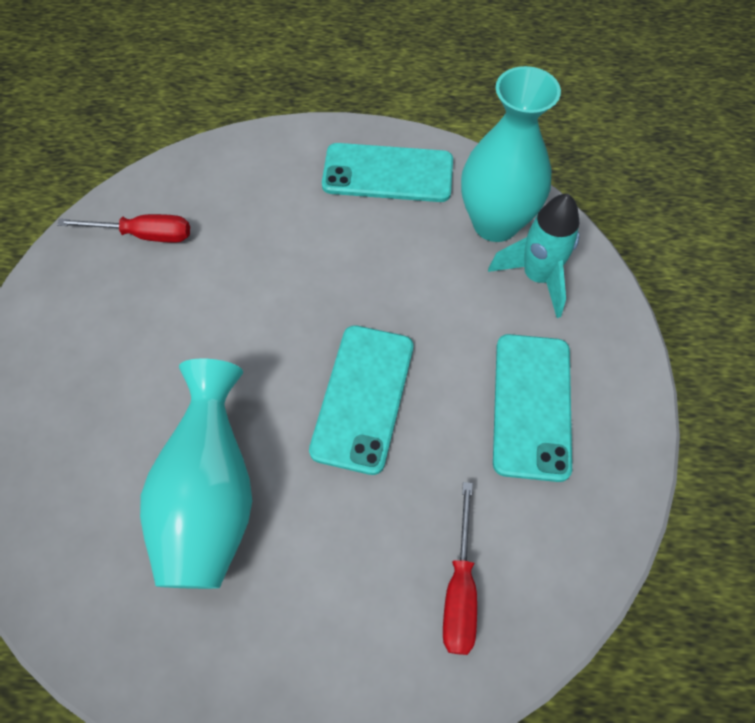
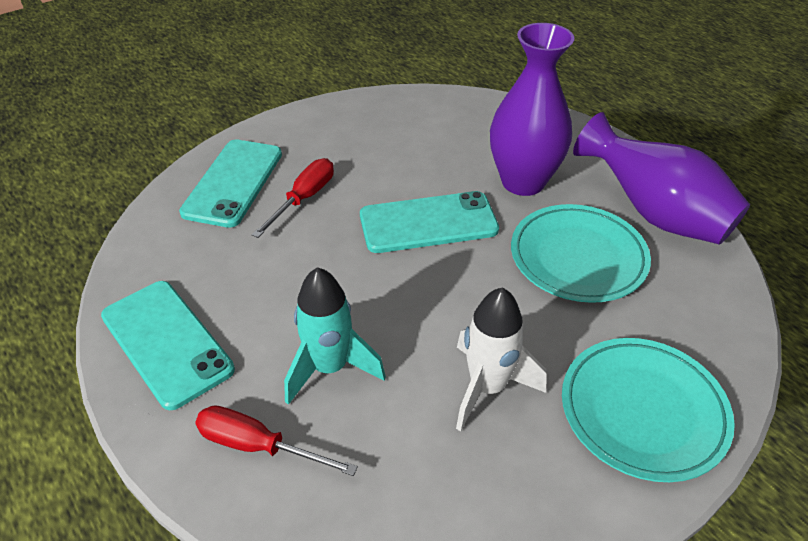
purple vase: 0 -> 2
turquoise plate: 0 -> 2
turquoise vase: 2 -> 0
white rocket: 0 -> 1

